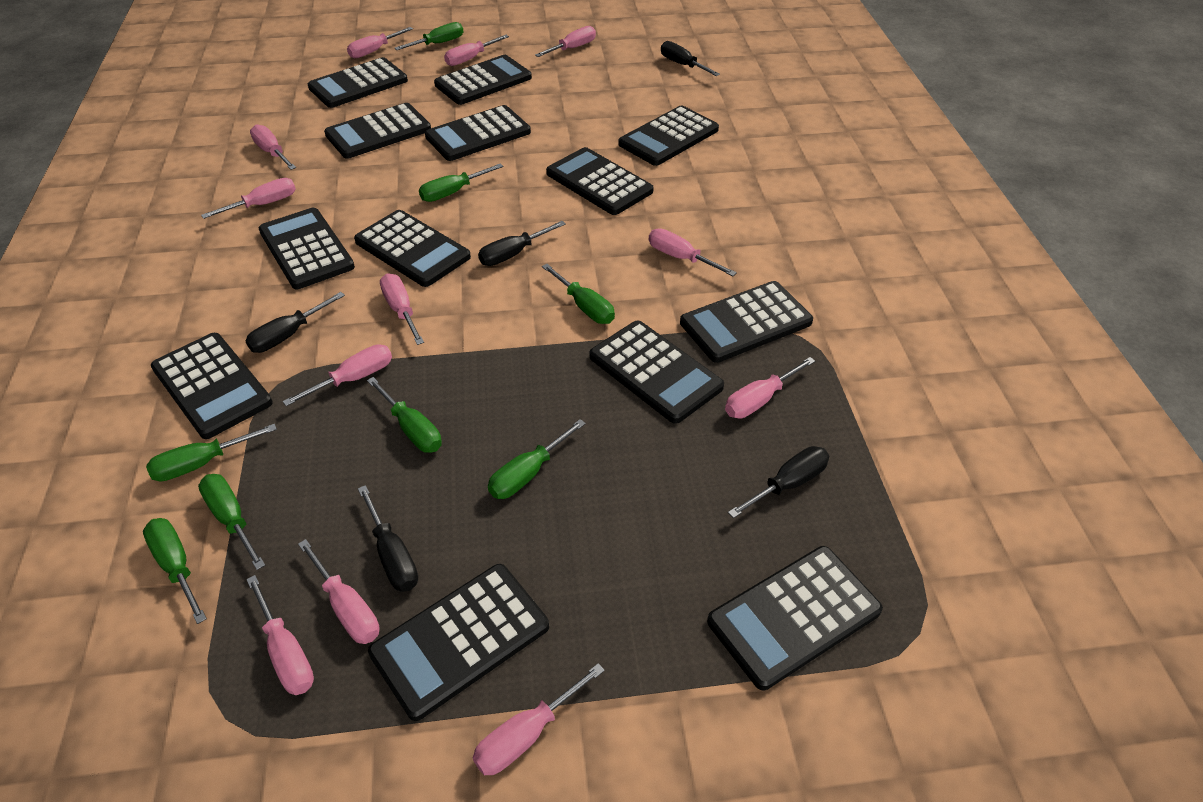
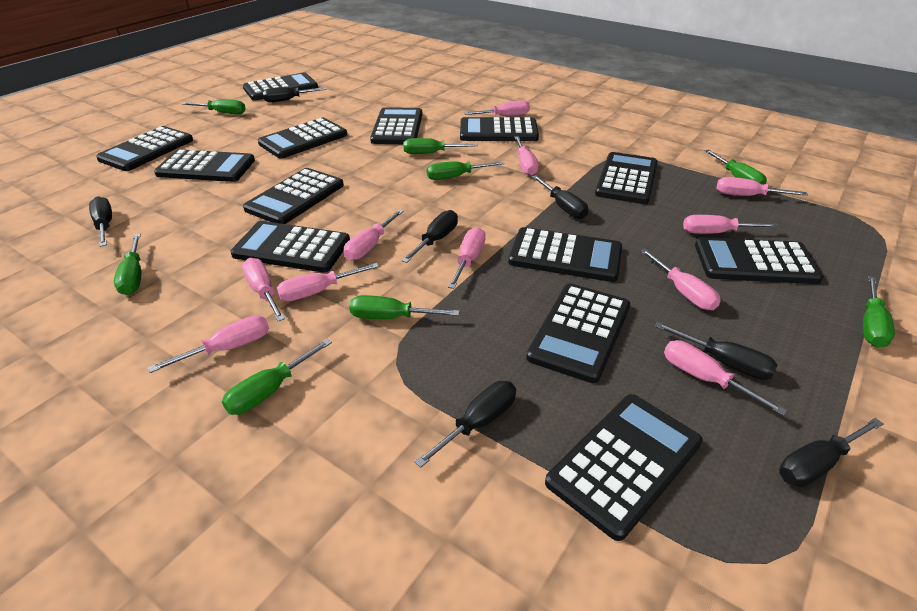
black screwdriver: 5 -> 7
pink screwdriver: 12 -> 11

